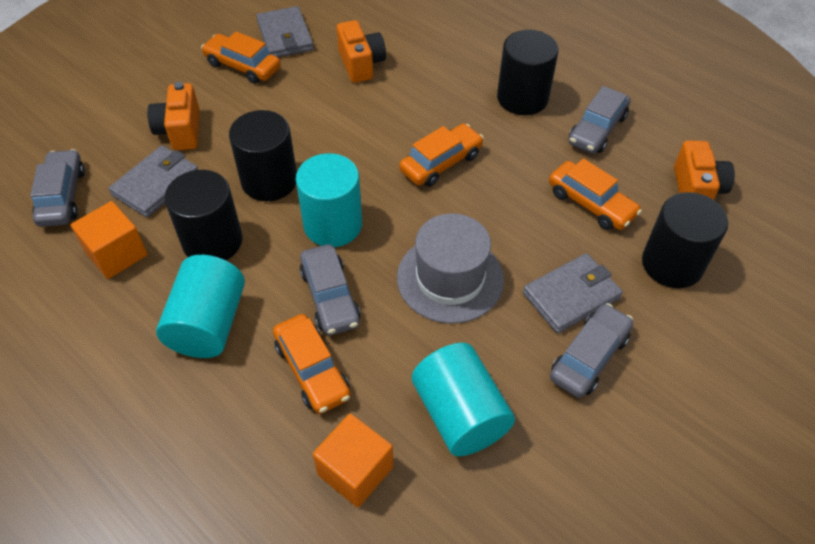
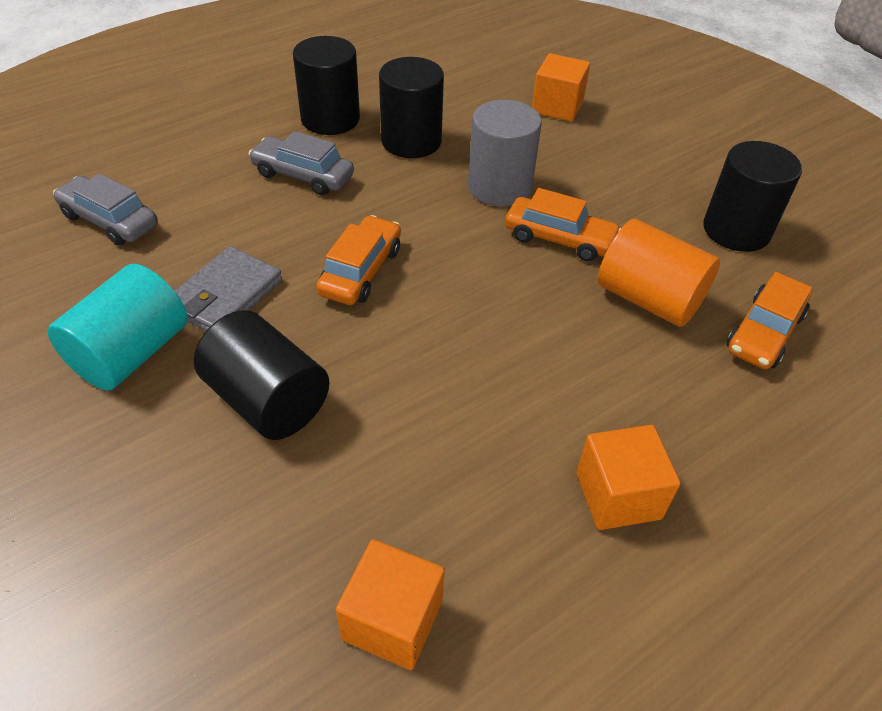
grey car: 4 -> 2
grey cylinder: 0 -> 1
grey hat: 1 -> 0
grey wallet: 3 -> 1
orange camera: 3 -> 0
orange car: 4 -> 3
orange cube: 2 -> 3
orange cylinder: 0 -> 1
turquoise cylinder: 3 -> 1

